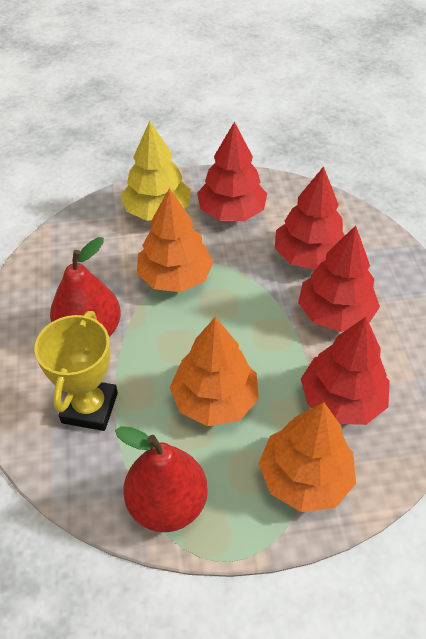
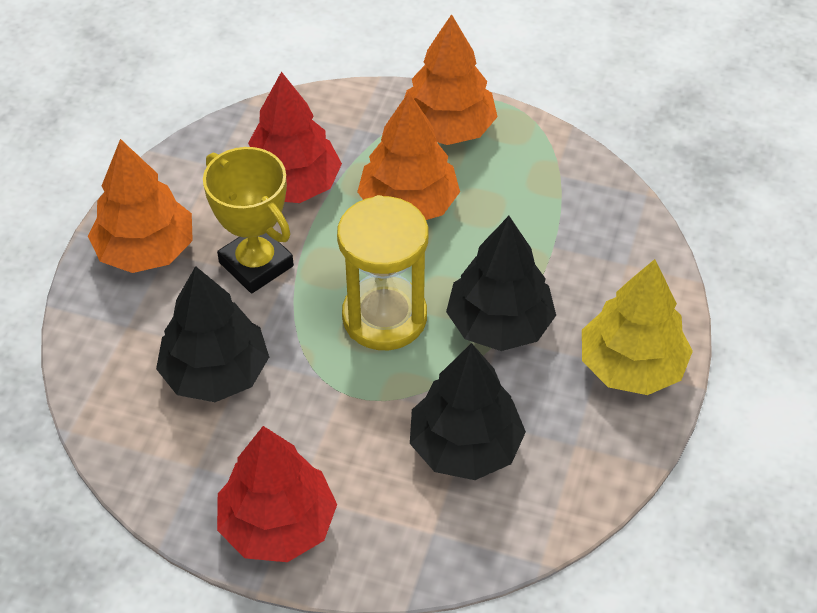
black tree: 0 -> 3
red pear: 2 -> 0
red tree: 4 -> 2
yellow hourglass: 0 -> 1

